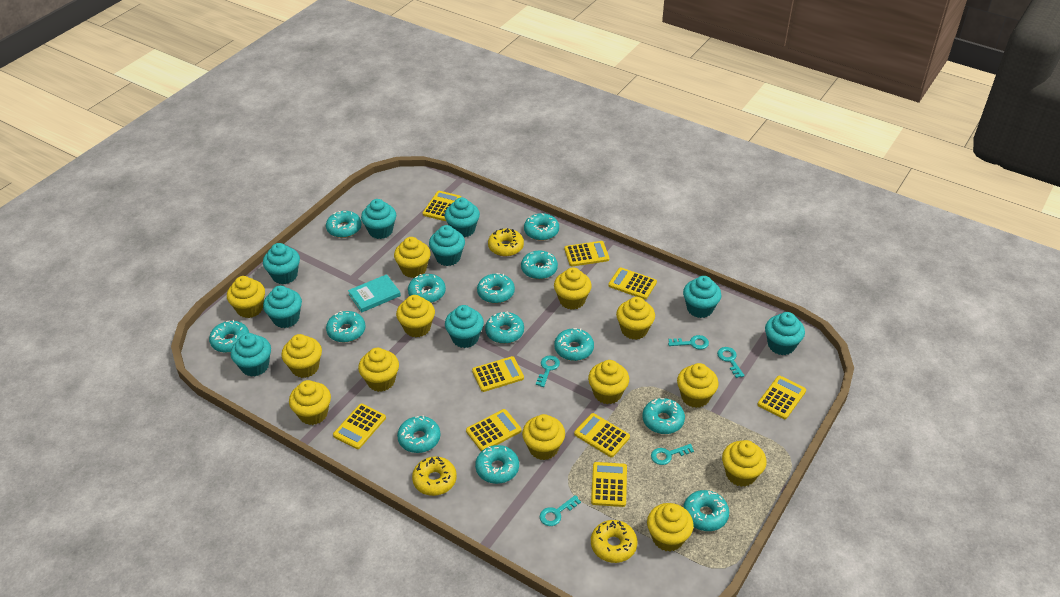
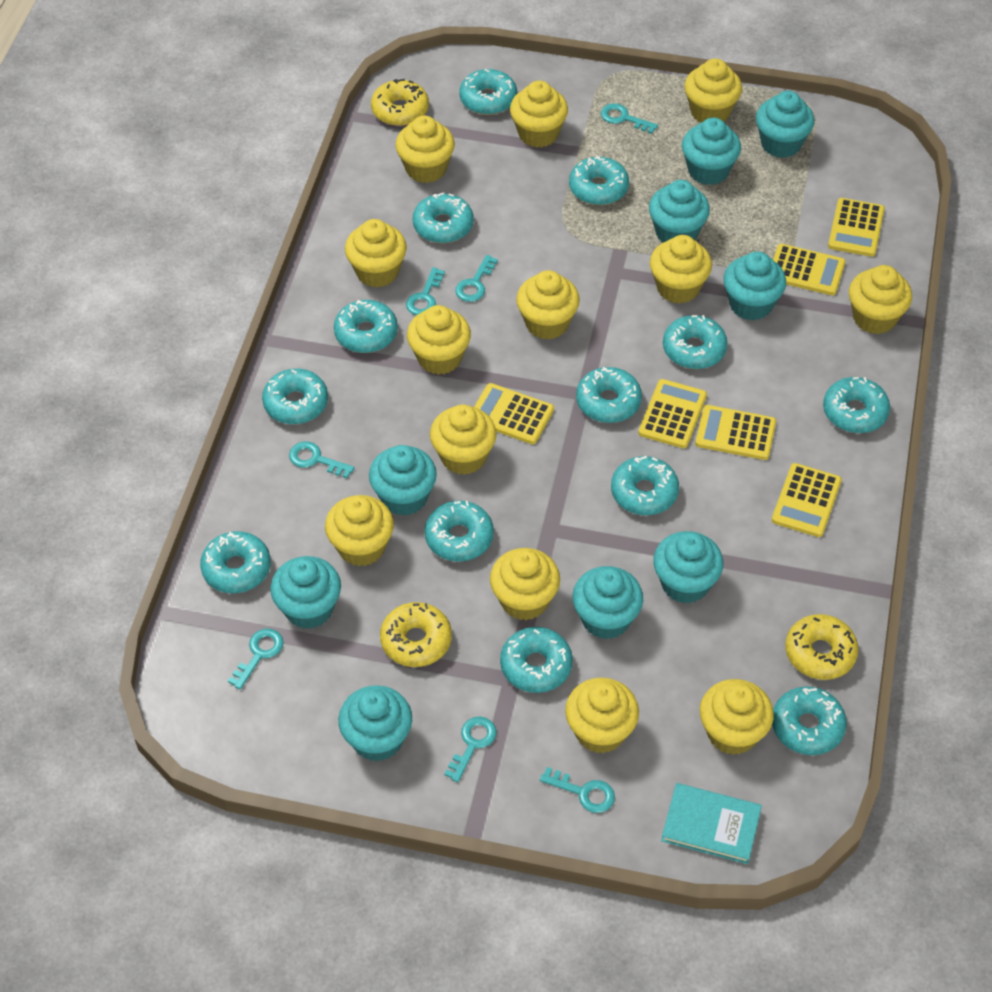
turquoise key: 5 -> 7
yellow calculator: 9 -> 6

